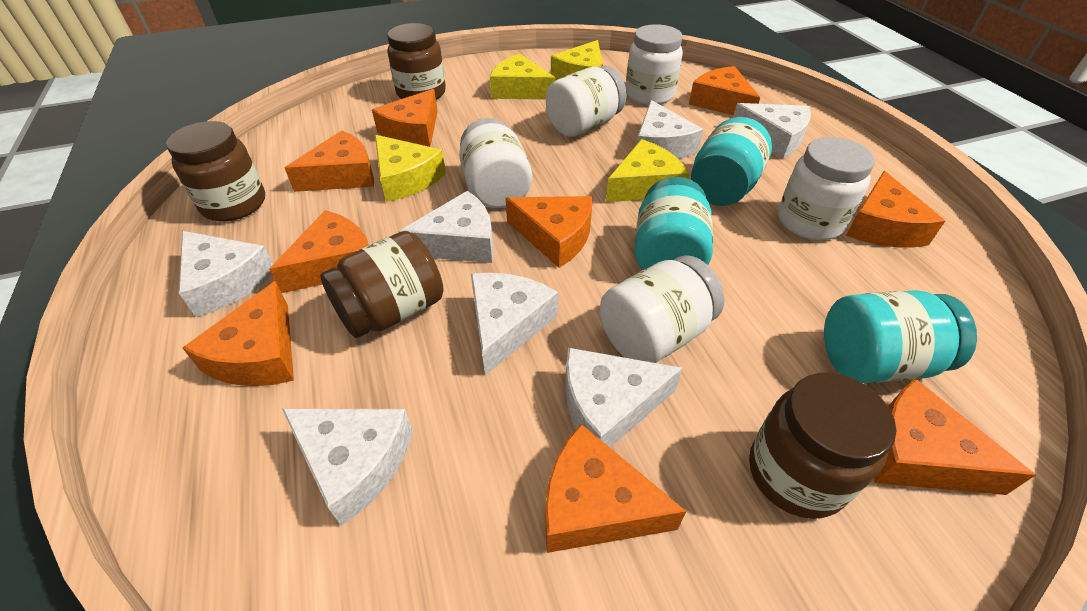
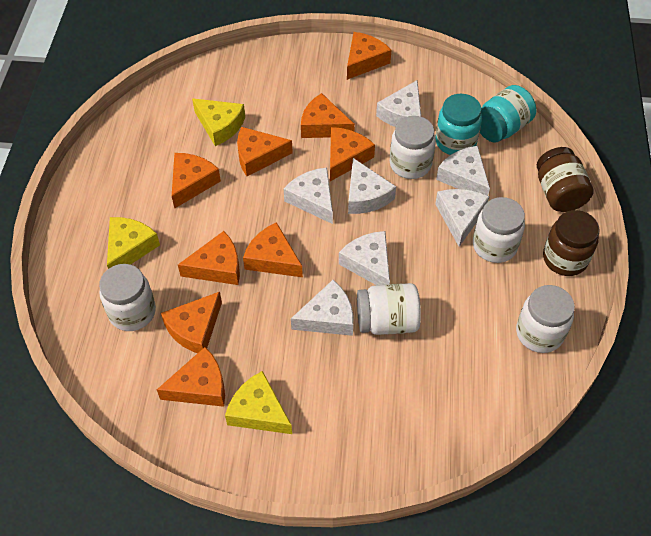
brown jar: 4 -> 2
turquoise jar: 3 -> 2
yellow cheese: 4 -> 3

